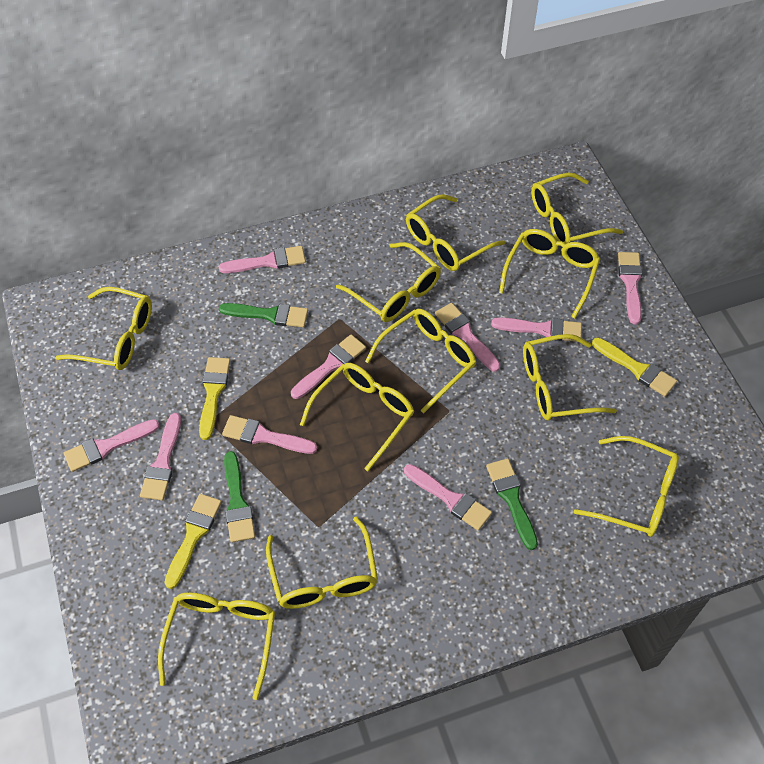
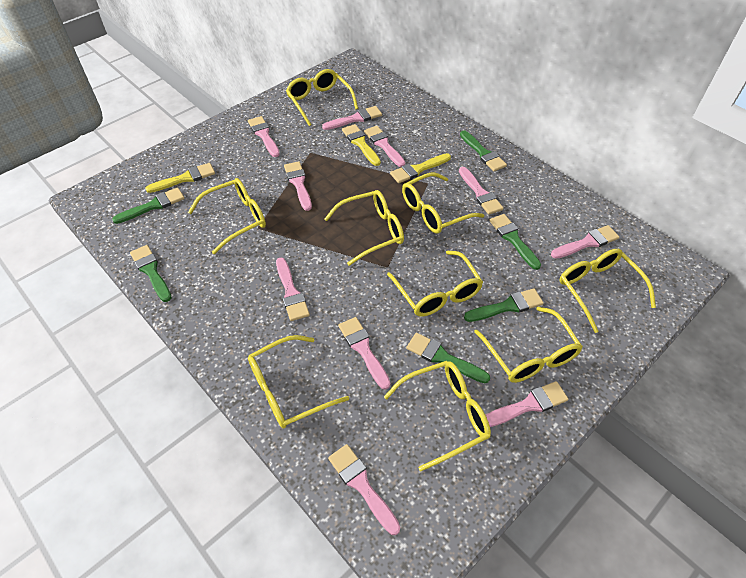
green brush: 3 -> 6
pink brush: 9 -> 10
yellow glasses: 11 -> 9

